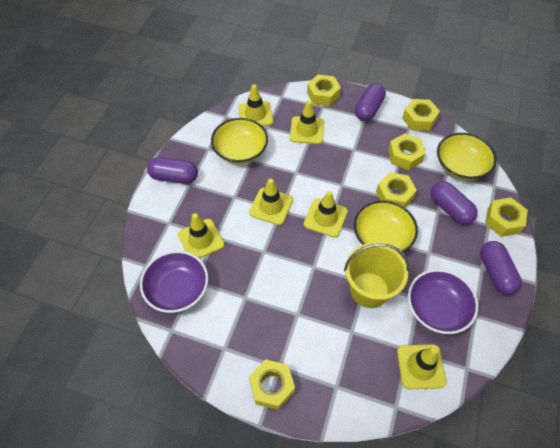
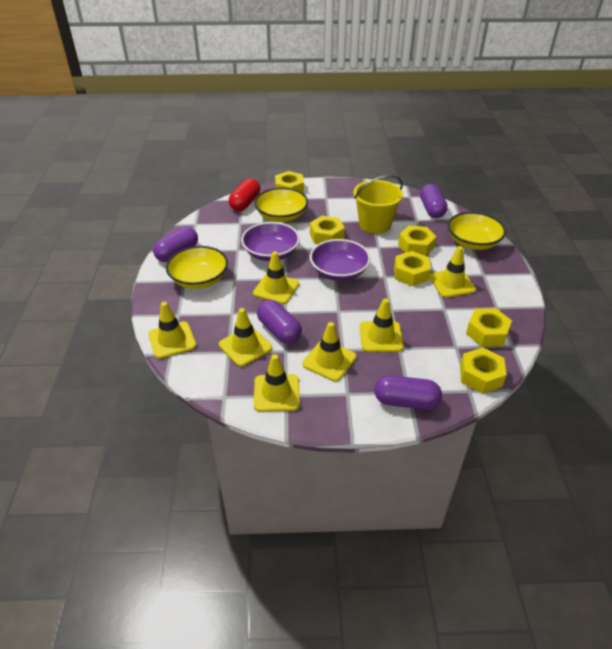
red capsule: 0 -> 1
yellow traffic cone: 6 -> 7

